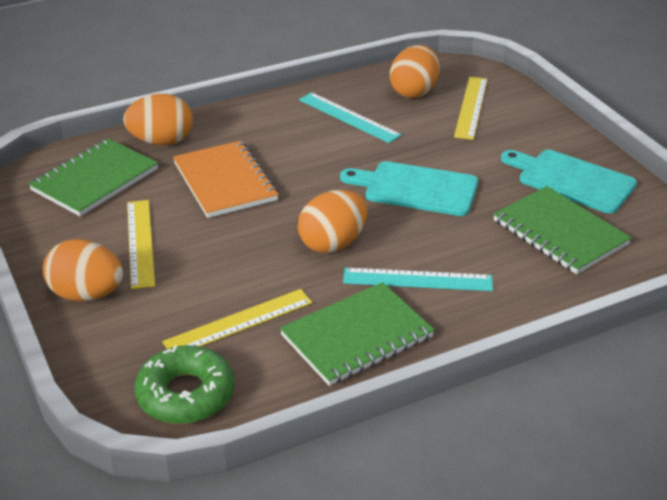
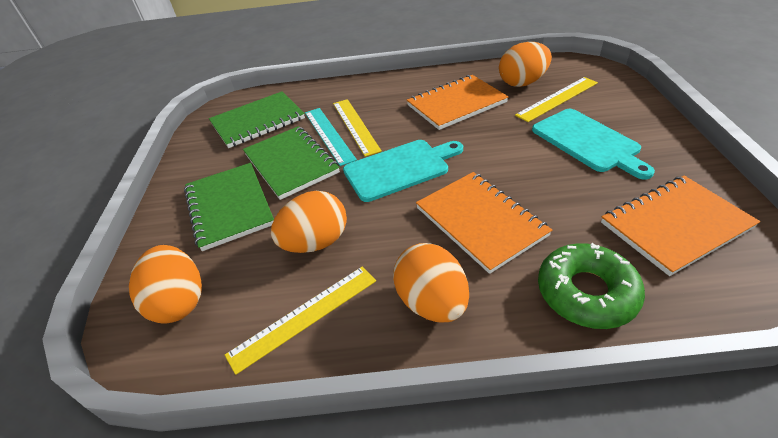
orange notebook: 1 -> 3
turquoise ruler: 2 -> 1

